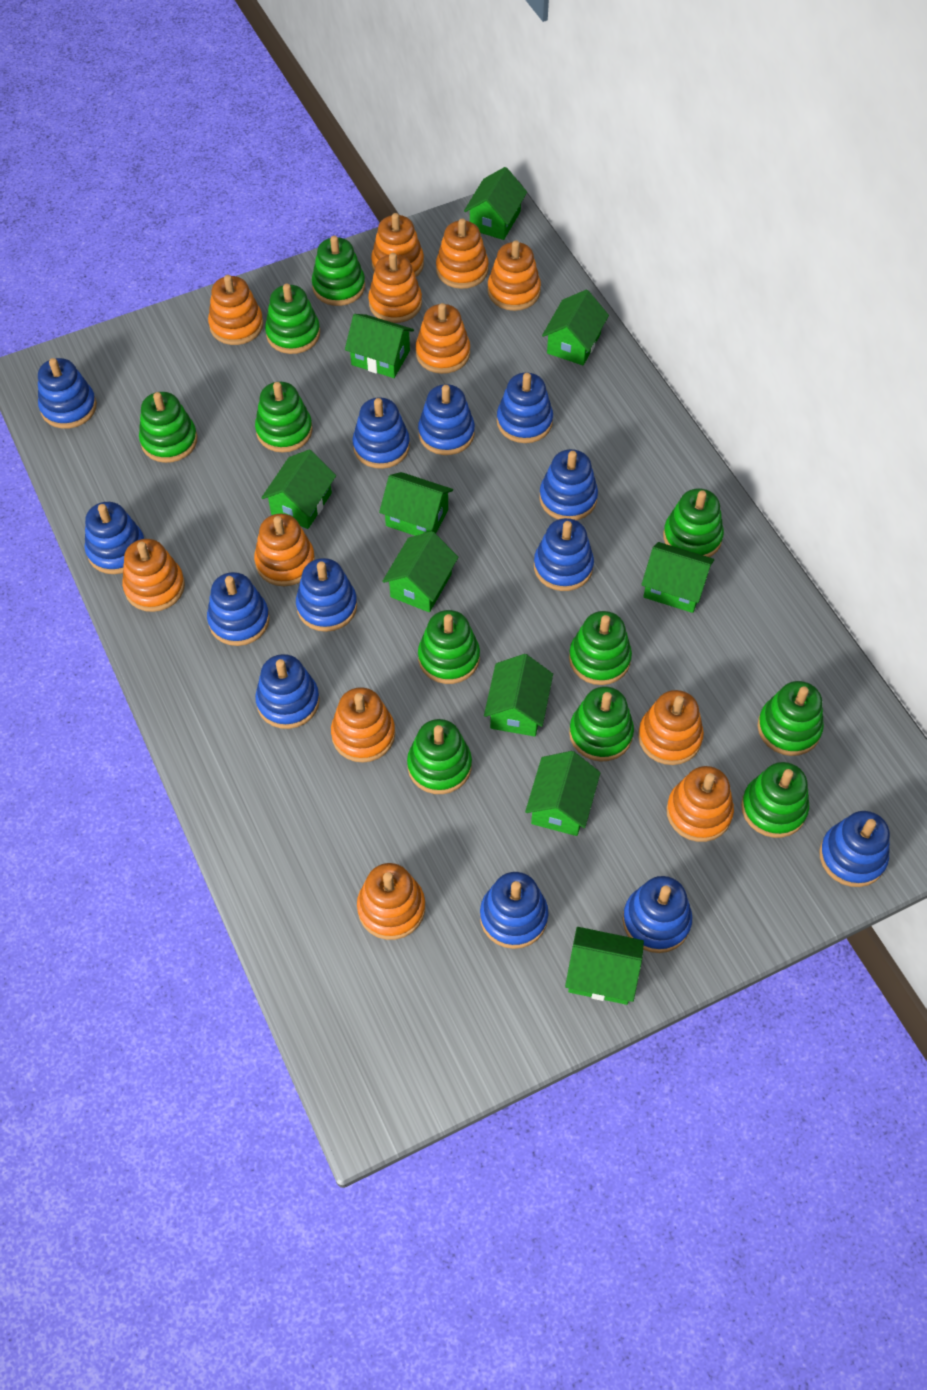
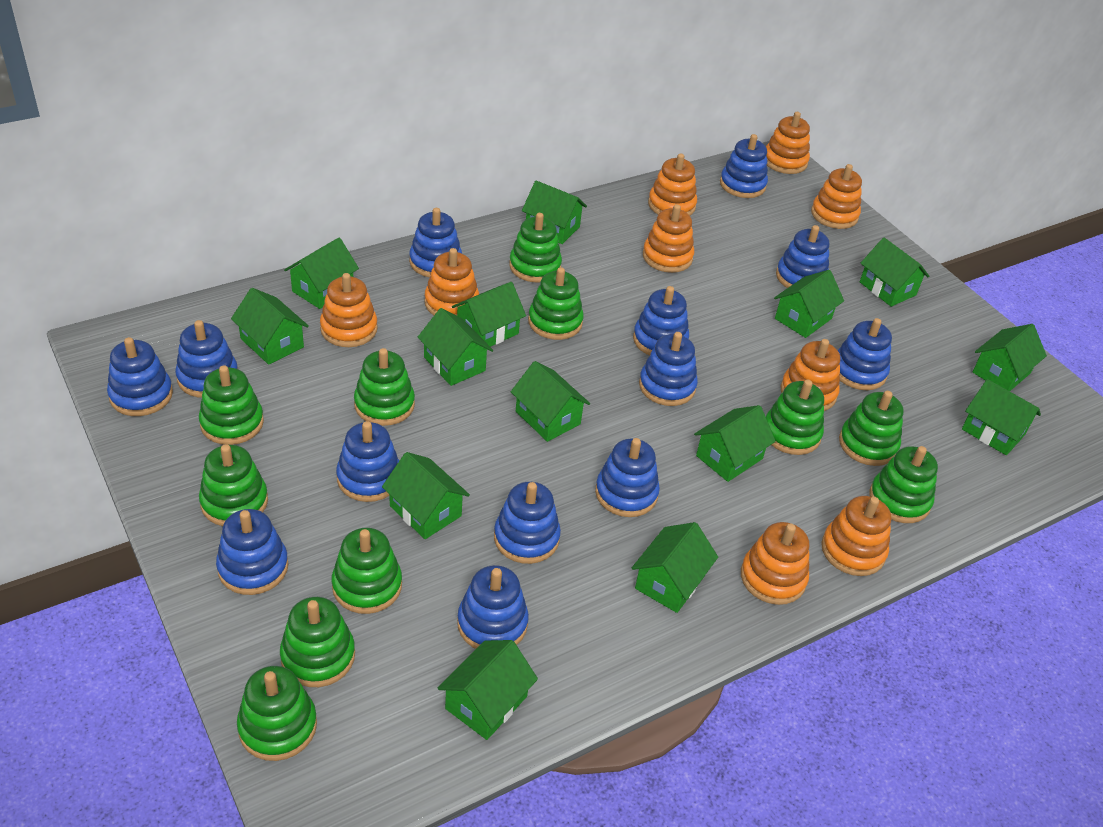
green house: 10 -> 14
orange stacking toy: 12 -> 9

